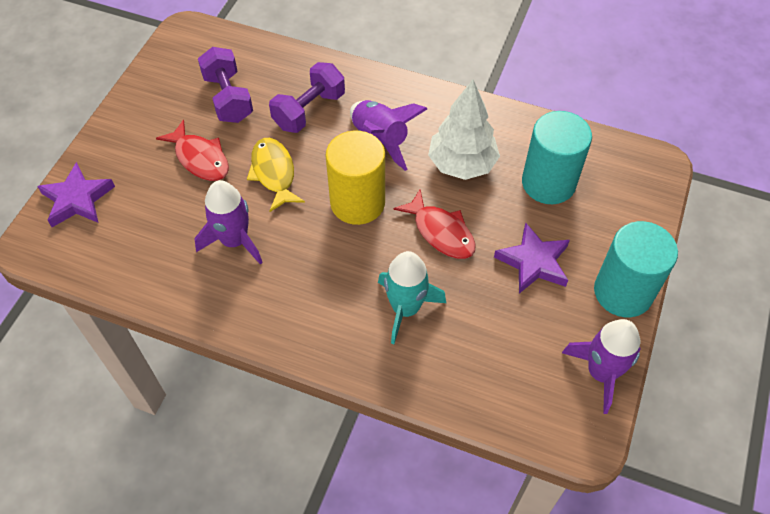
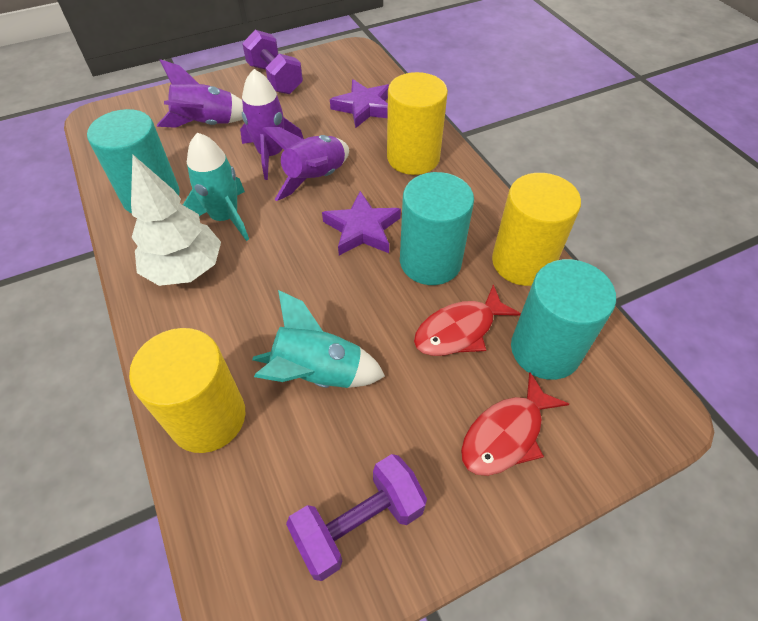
turquoise cylinder: 2 -> 3
turquoise rocket: 1 -> 2
yellow cylinder: 1 -> 3
yellow fish: 1 -> 0

